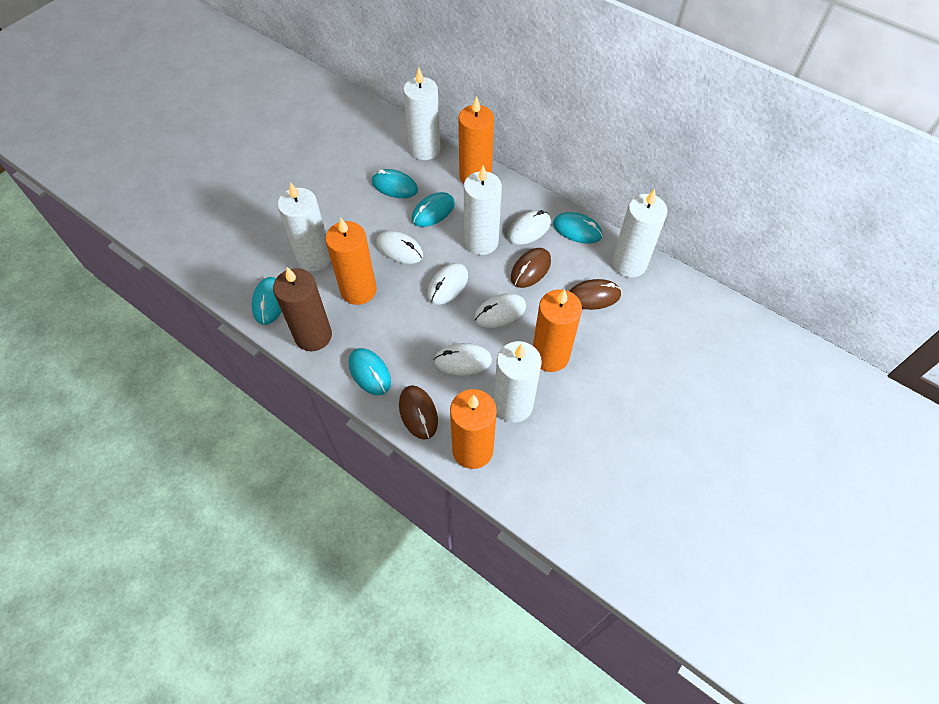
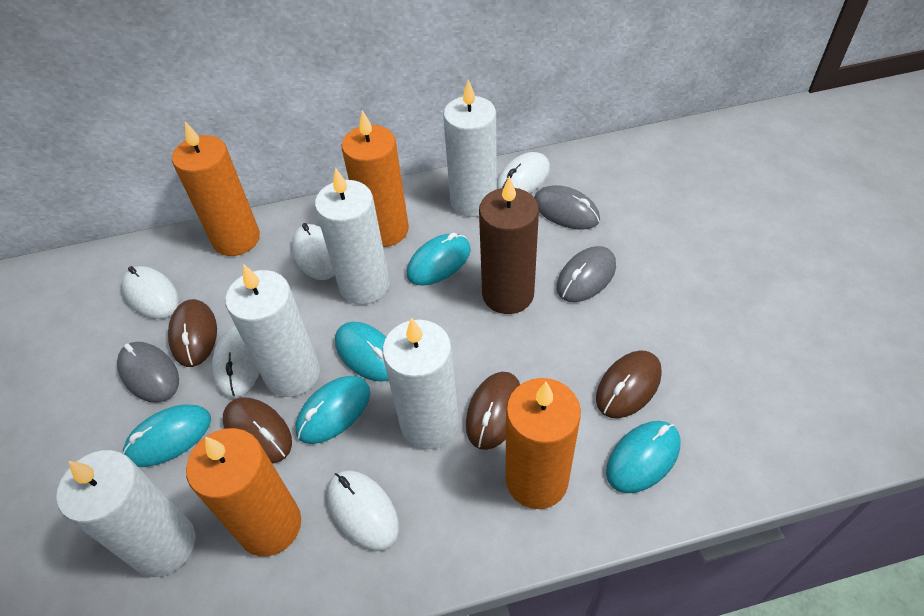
brown mouse: 3 -> 4
grey mouse: 0 -> 3

